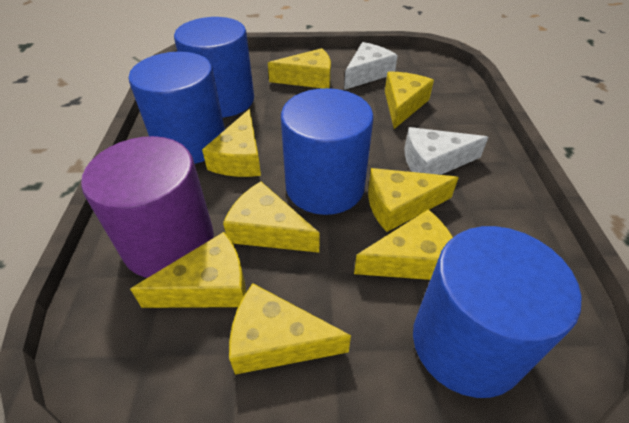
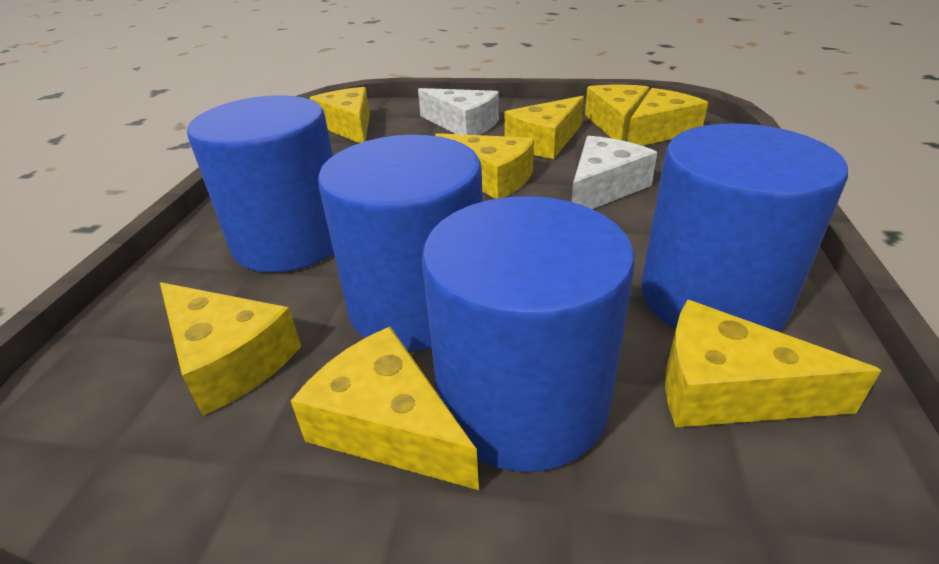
purple cylinder: 1 -> 0

